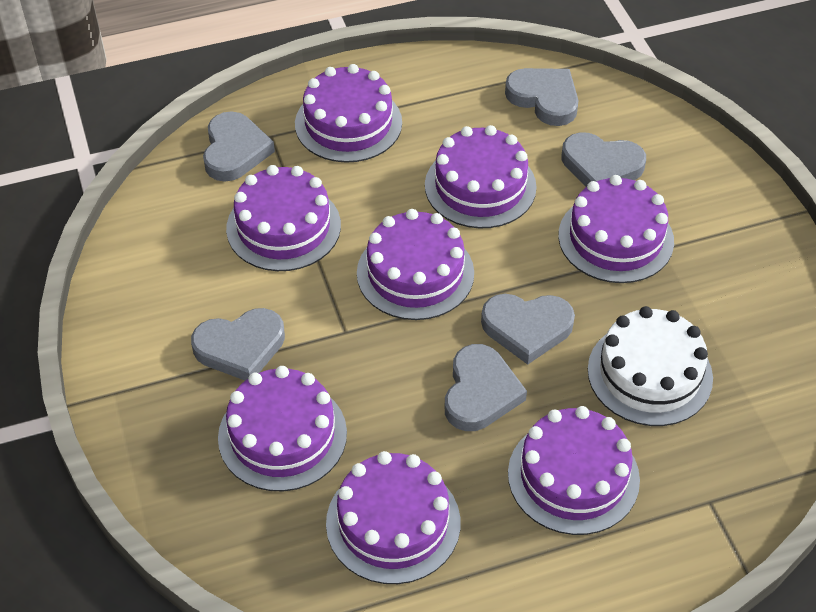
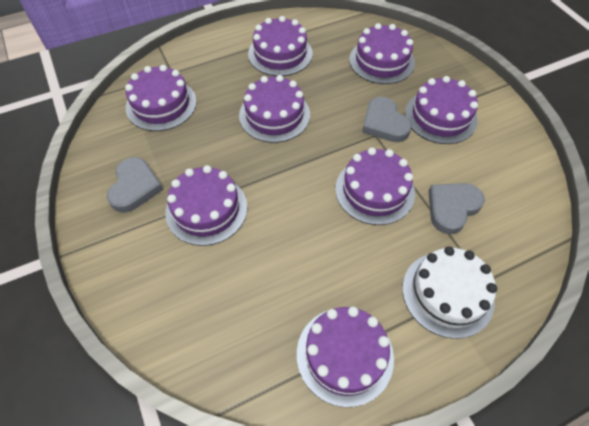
grey heart: 6 -> 3

